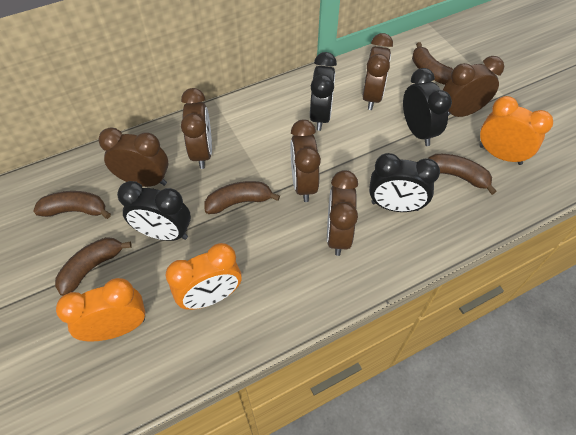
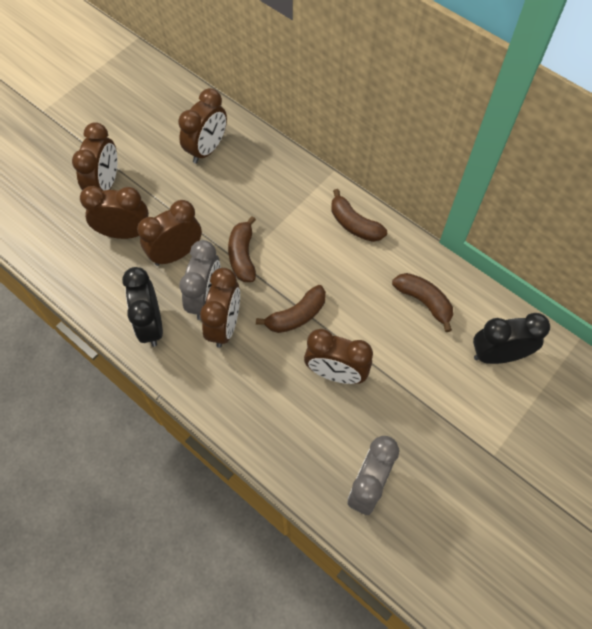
black clock: 4 -> 2
brown banana: 5 -> 4
grey clock: 0 -> 2
orange clock: 3 -> 0

